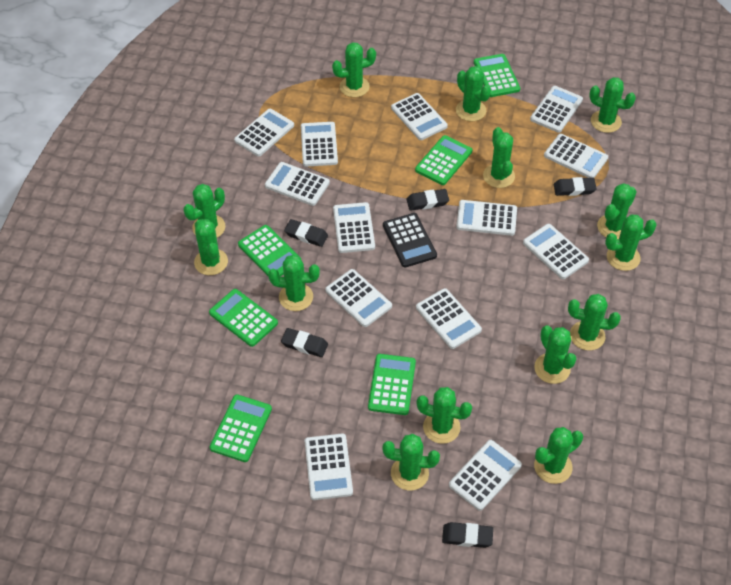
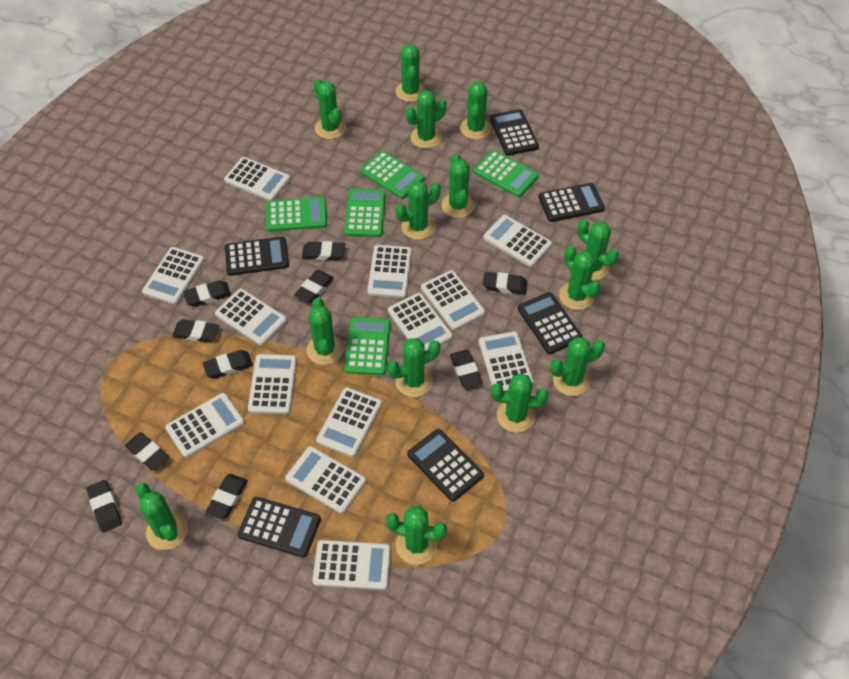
black calculator: 1 -> 6
black eraser: 5 -> 10
green calculator: 6 -> 5

